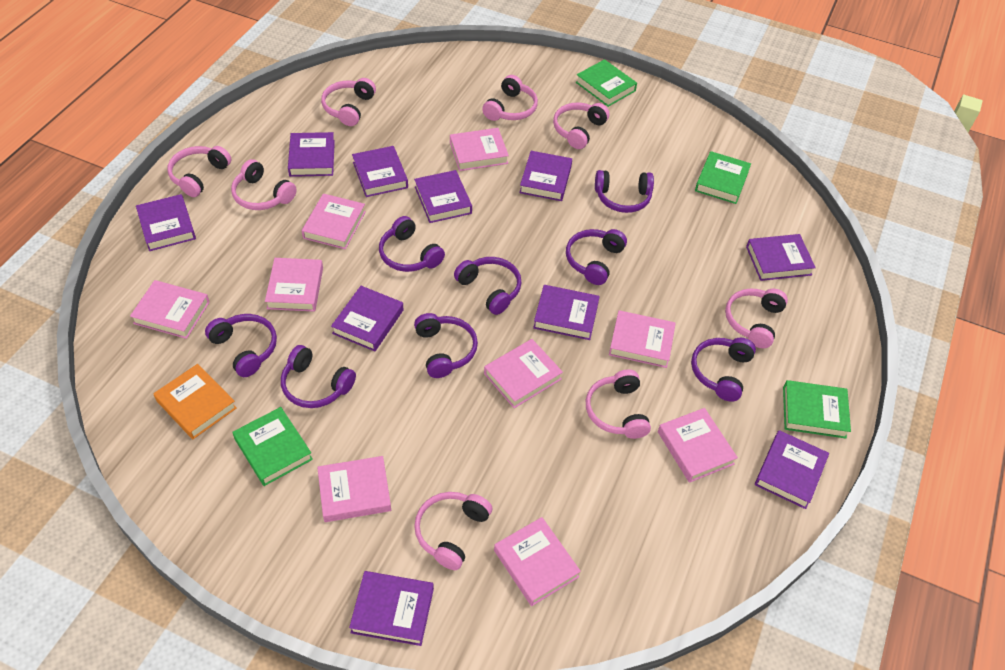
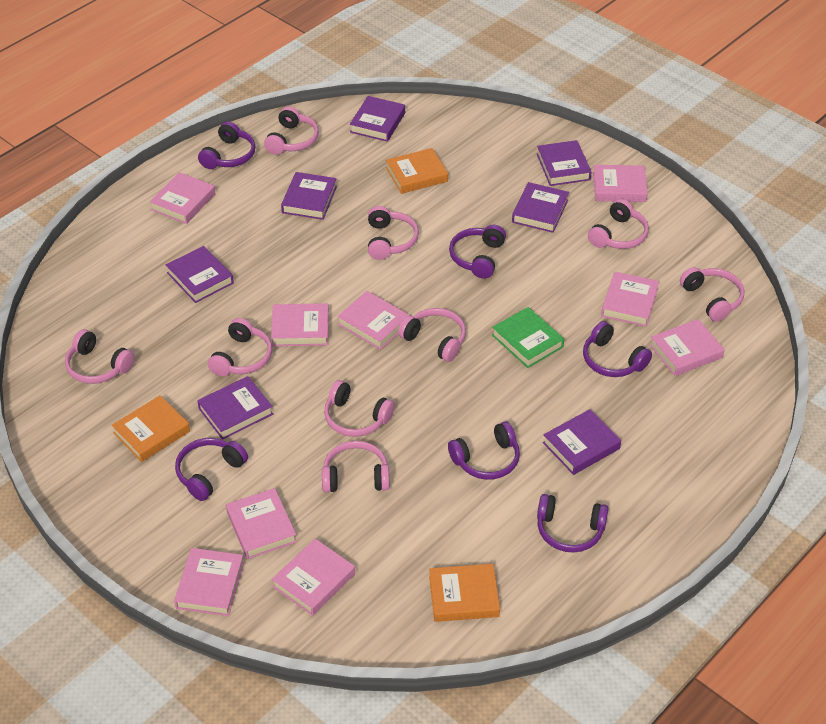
green book: 4 -> 1
orange book: 1 -> 3
pink headphones: 8 -> 9
purple book: 10 -> 7
purple headphones: 8 -> 6

